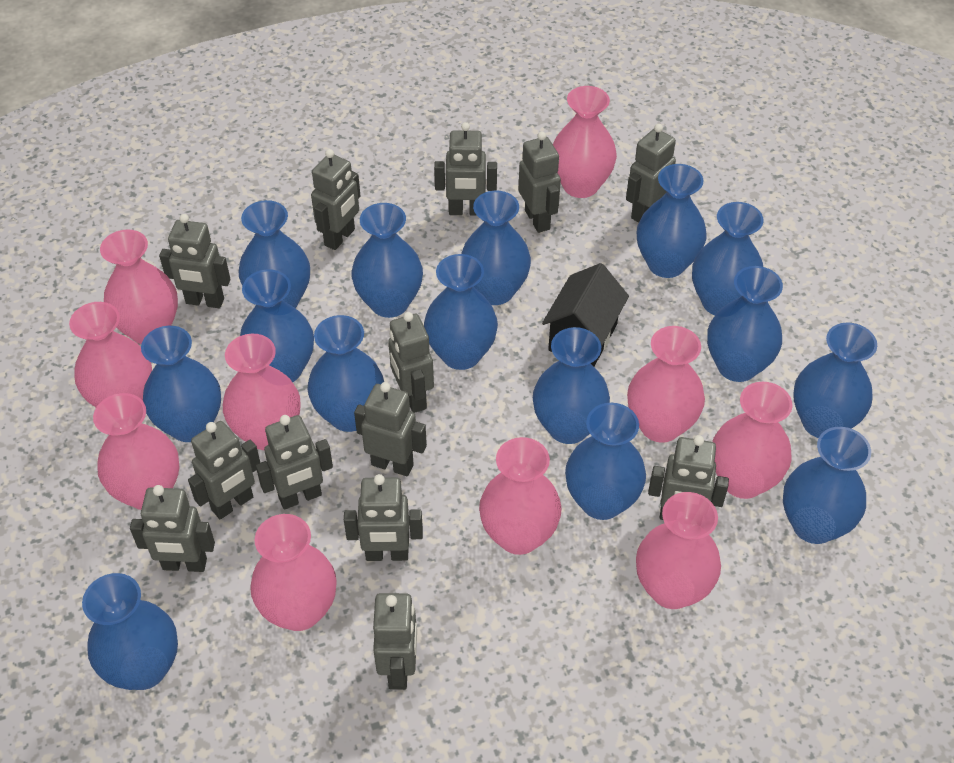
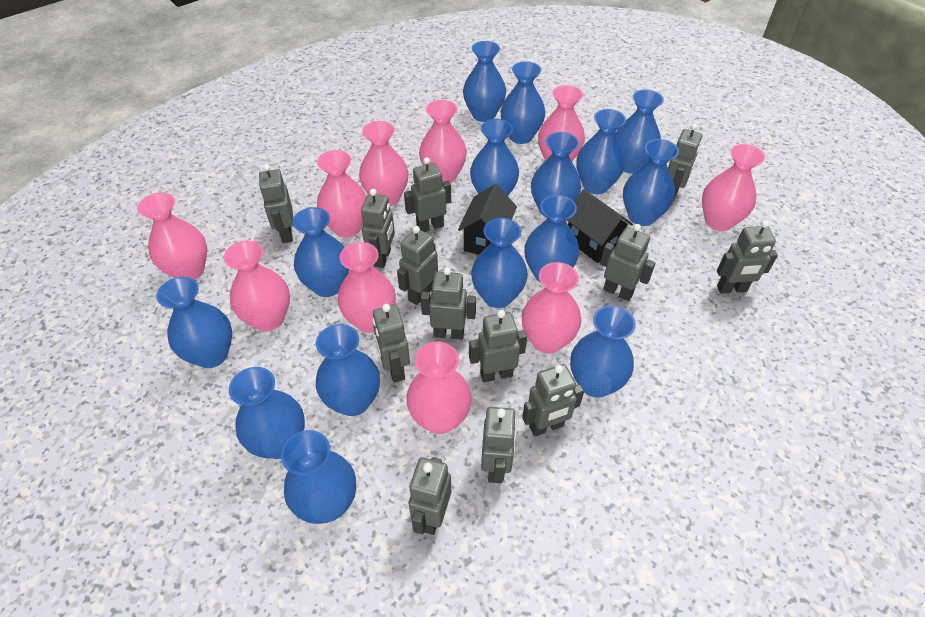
black house: 1 -> 2

